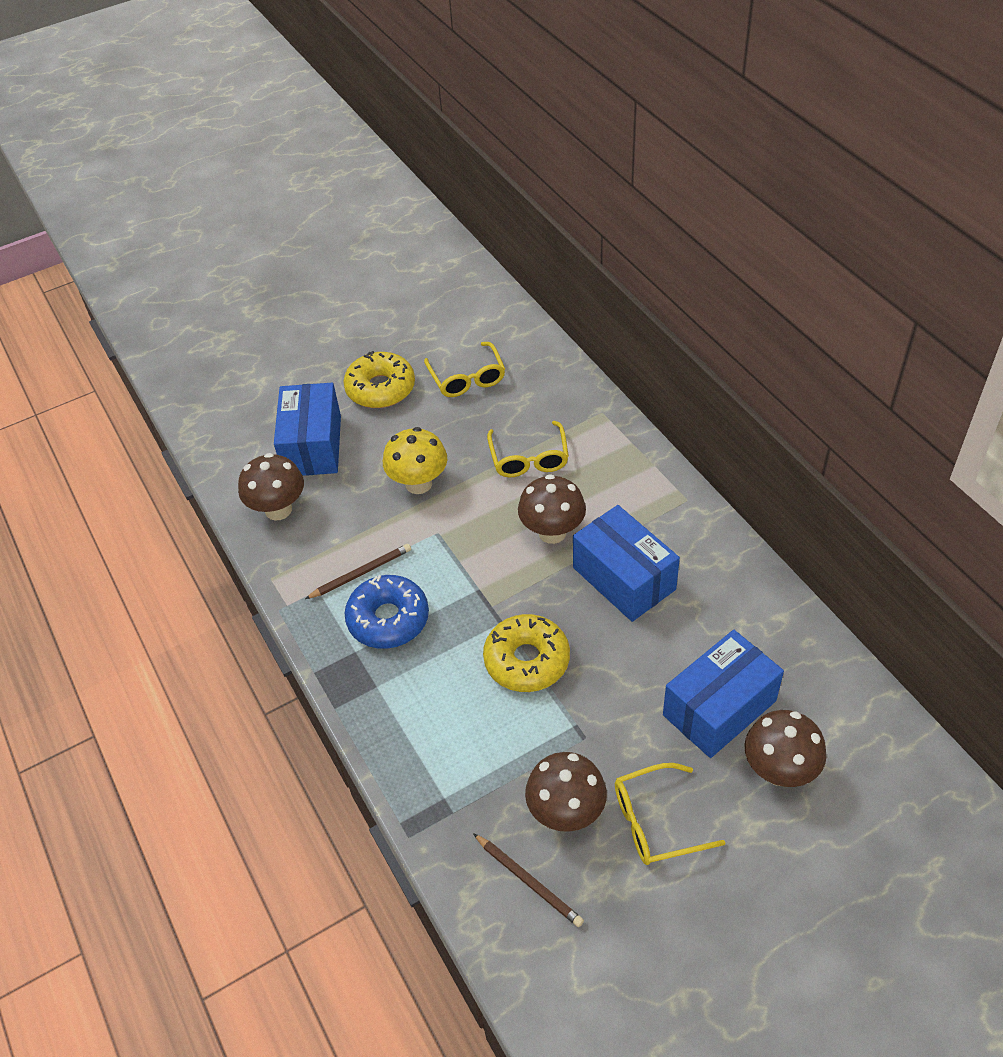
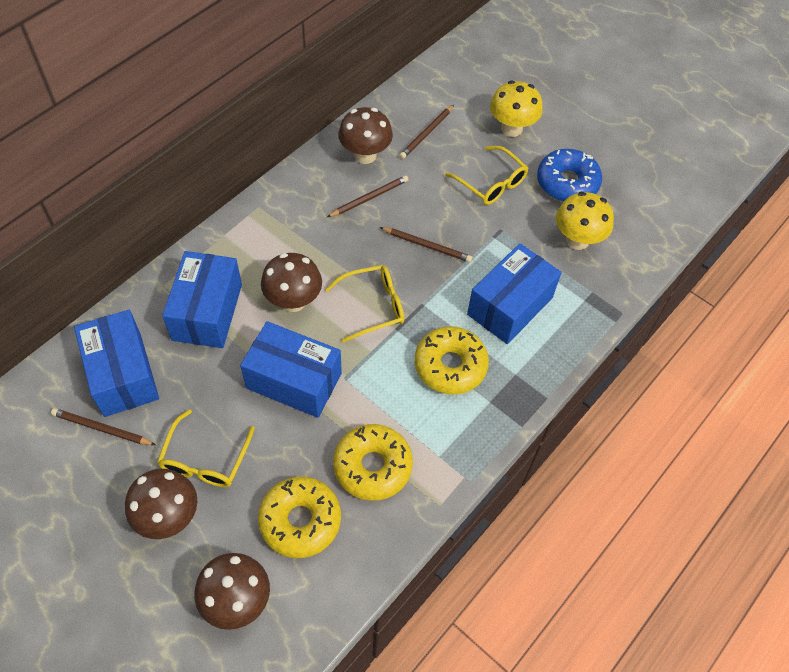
blue box: 3 -> 4
brown pencil: 2 -> 4
yellow donut: 2 -> 3
yellow mushroom: 1 -> 2

